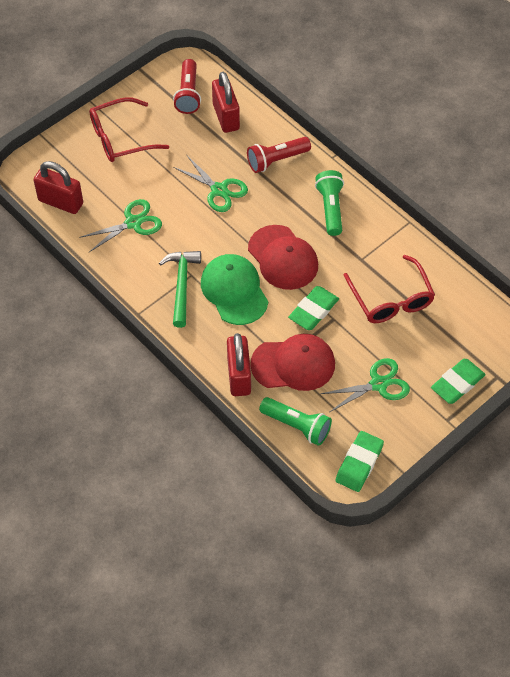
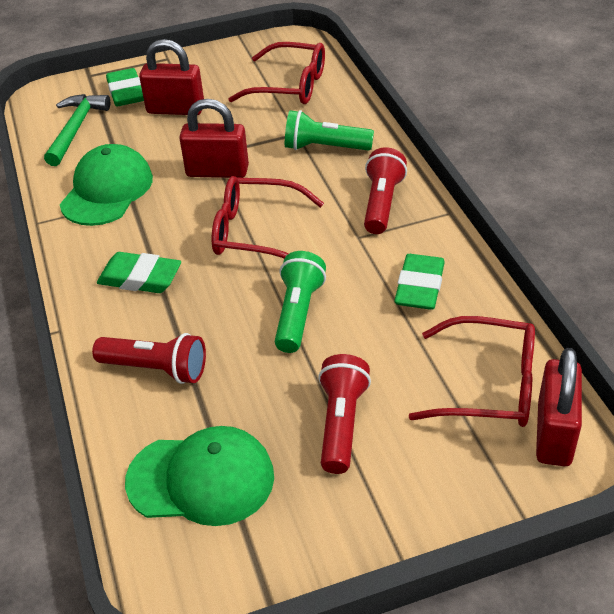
green cap: 1 -> 2
green scissors: 3 -> 0
red cap: 2 -> 0
red flashlight: 2 -> 3
red glasses: 2 -> 3

